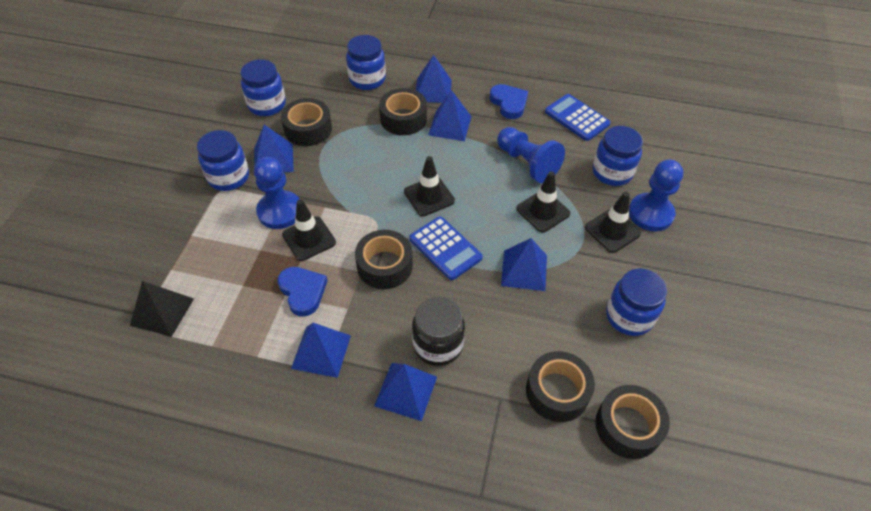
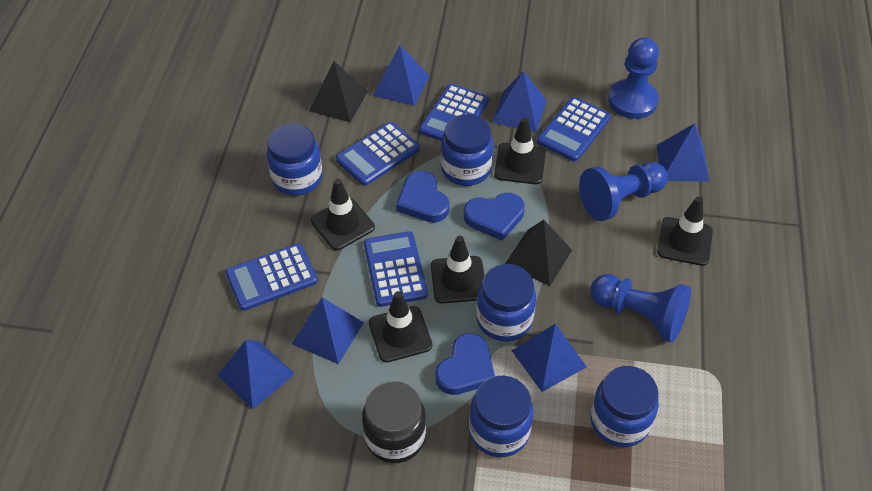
black pyramid: 1 -> 2
black tape: 5 -> 0
black traffic cone: 4 -> 5
blue calculator: 2 -> 5
blue heart: 2 -> 3

